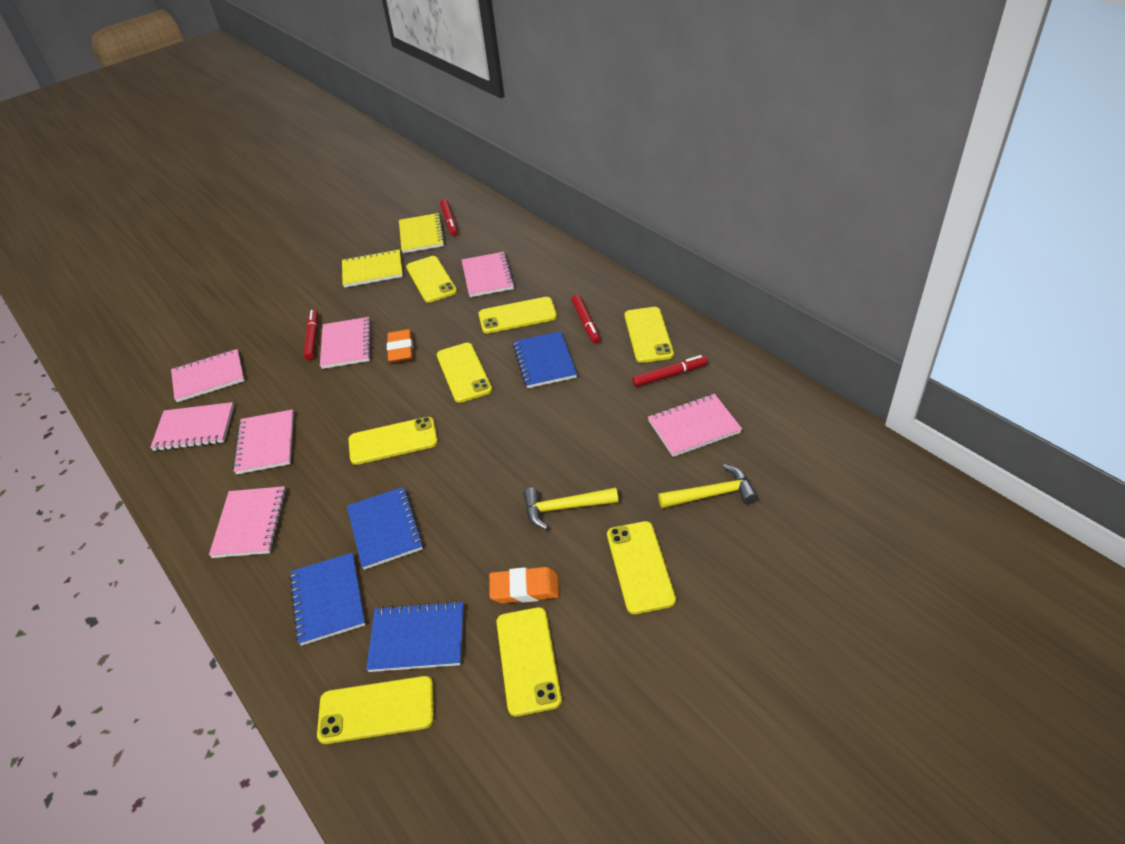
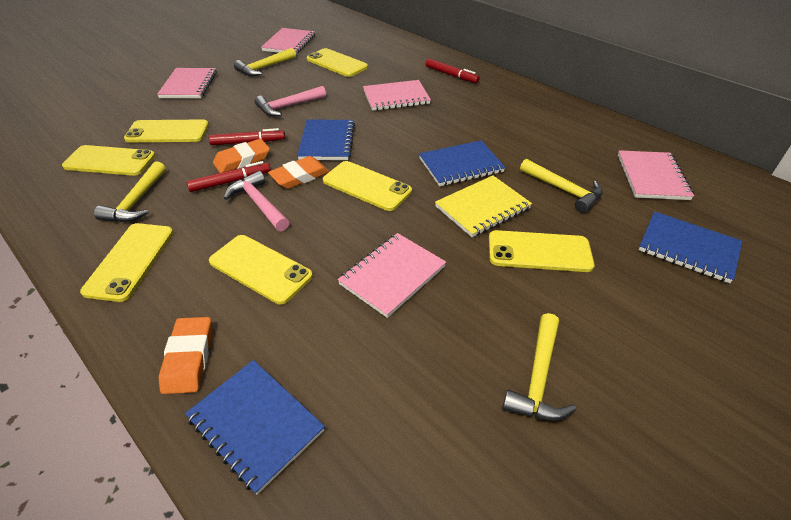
orange eraser: 2 -> 3
pink hammer: 0 -> 2
pink notebook: 7 -> 5
red marker: 4 -> 3
yellow hammer: 2 -> 4
yellow notebook: 2 -> 1
yellow phone: 8 -> 7

